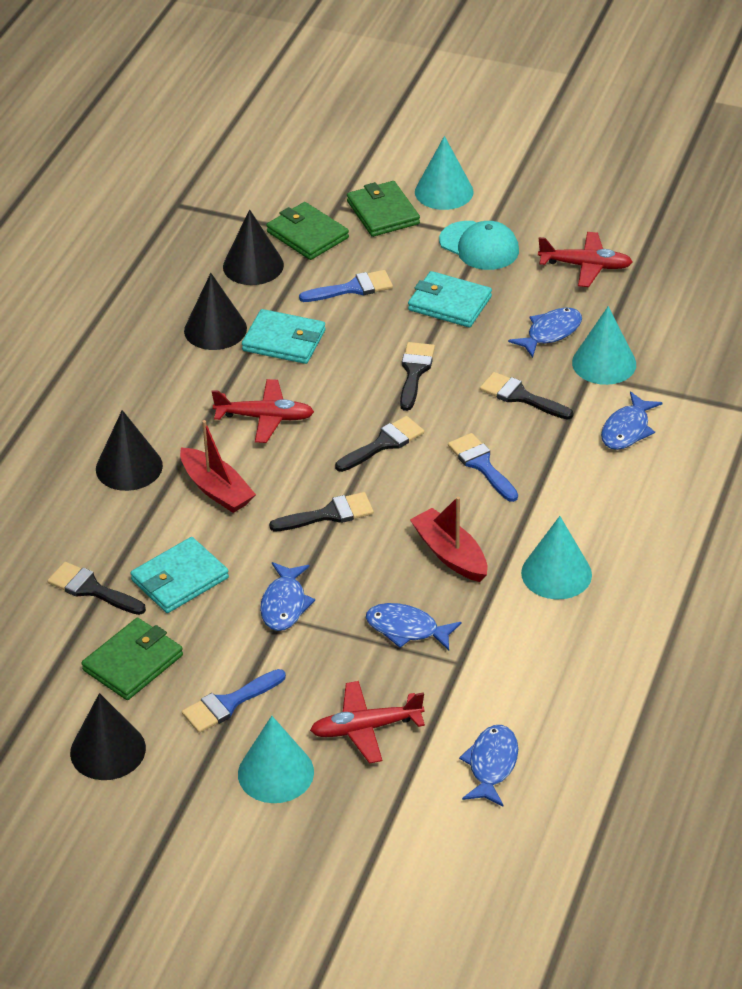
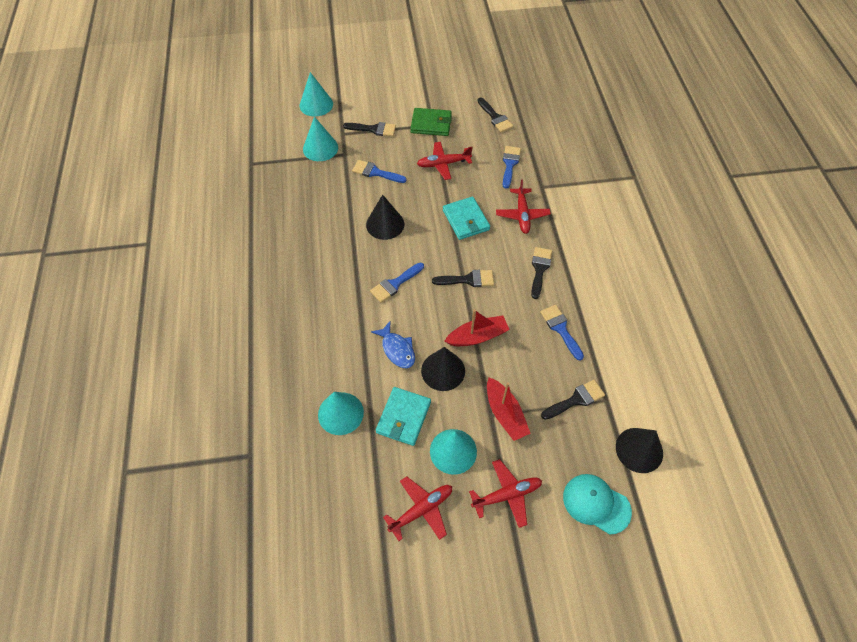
black cone: 4 -> 3
blue brush: 3 -> 4
blue fish: 5 -> 1
green wallet: 3 -> 1
red plane: 3 -> 4
turquoise wallet: 3 -> 2

